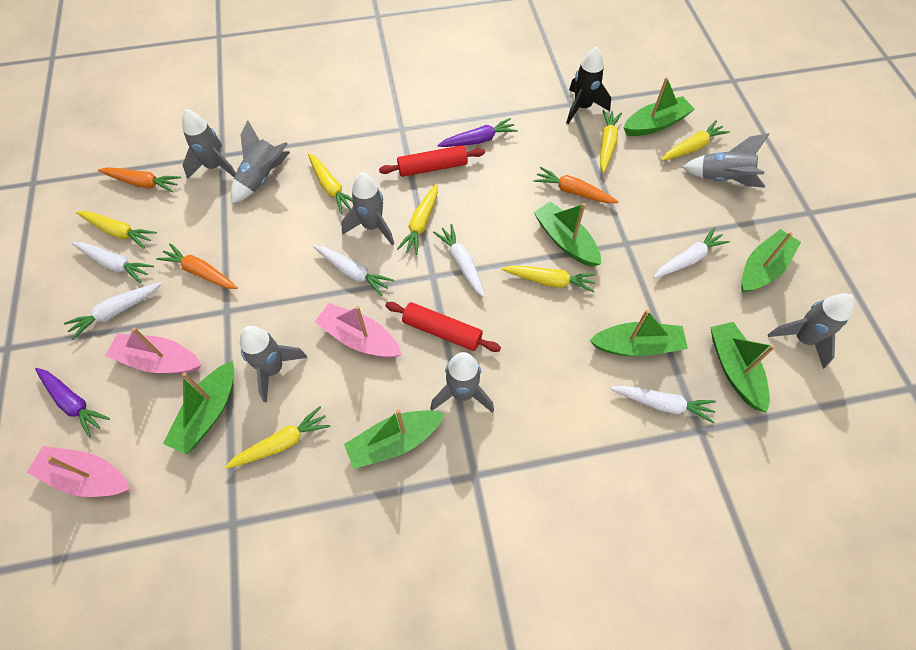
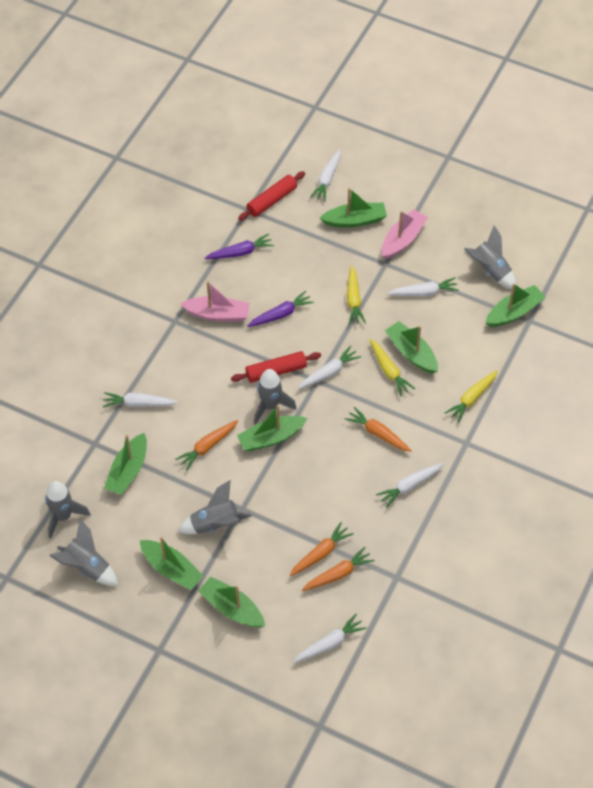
black rocket: 1 -> 0
grey rocket: 7 -> 5
orange carrot: 3 -> 4
pink boat: 3 -> 2
yellow carrot: 7 -> 3

